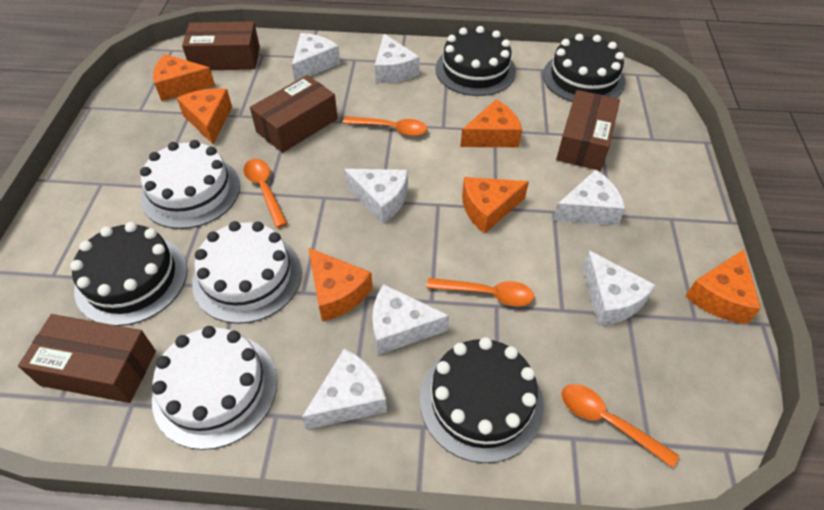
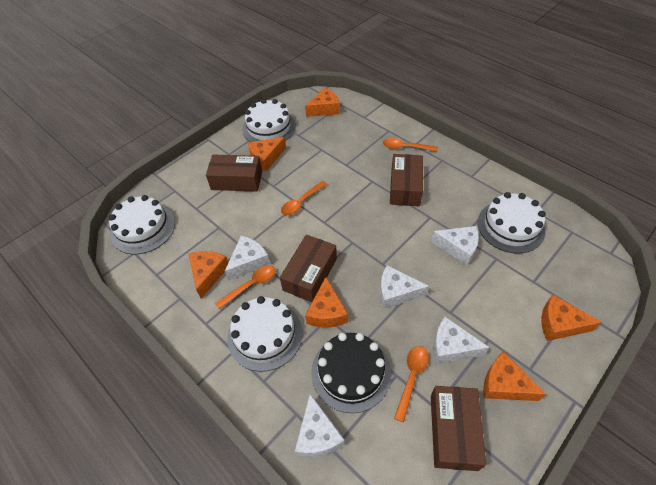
black cake: 4 -> 1
white cake: 3 -> 4
white cheese: 7 -> 5

